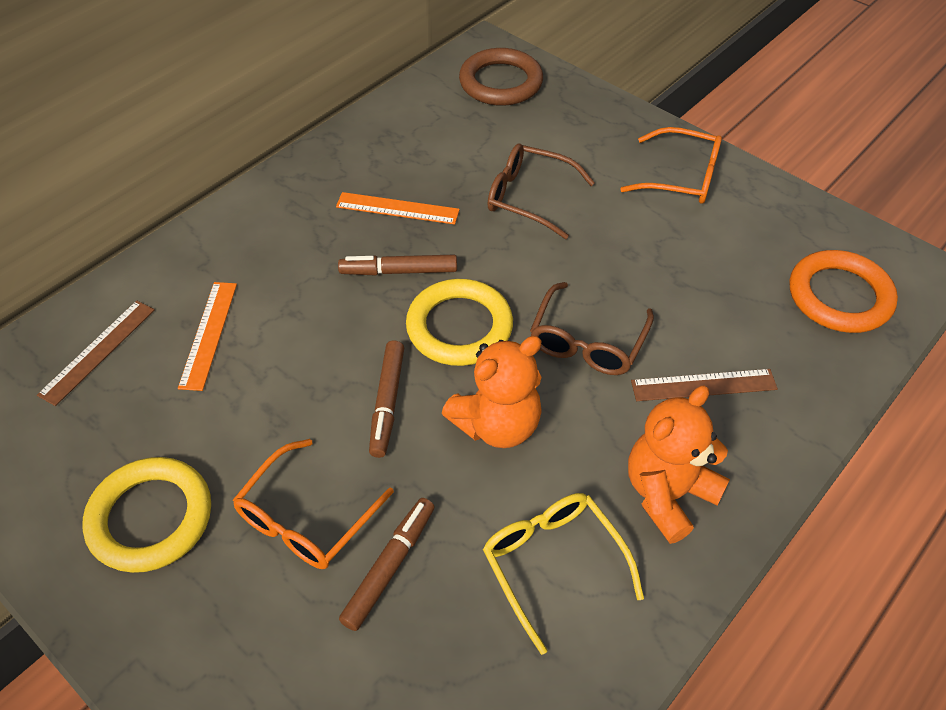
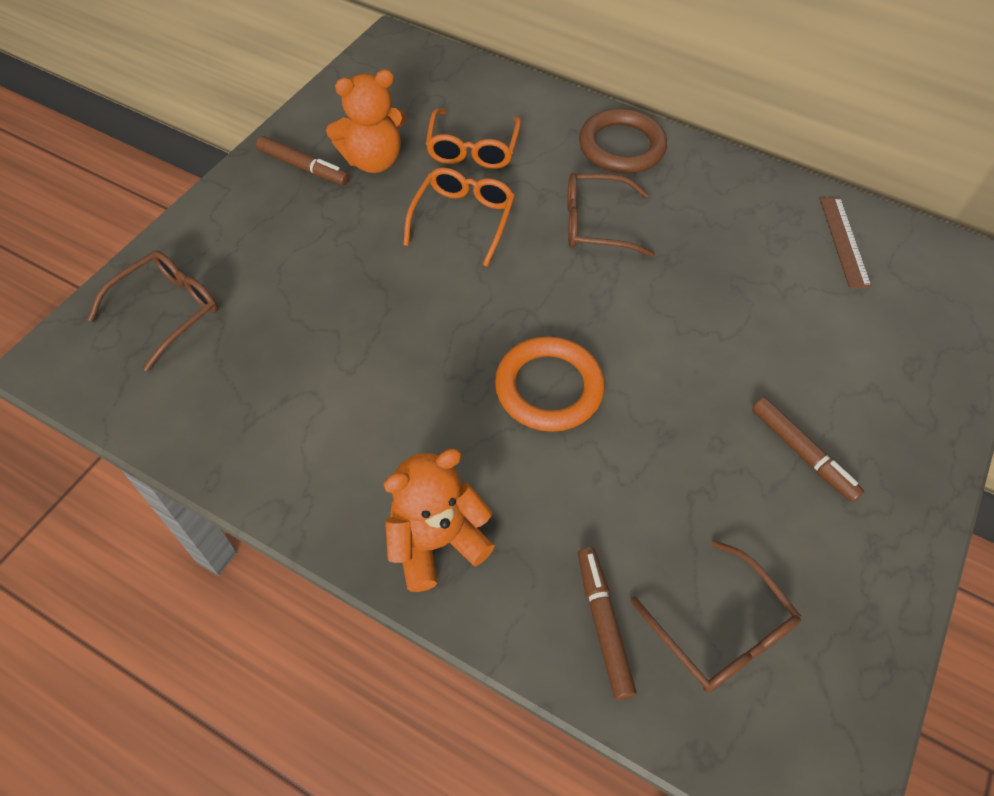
brown glasses: 2 -> 3
brown ruler: 2 -> 1
orange ruler: 2 -> 0
yellow glasses: 1 -> 0
yellow ring: 2 -> 0

